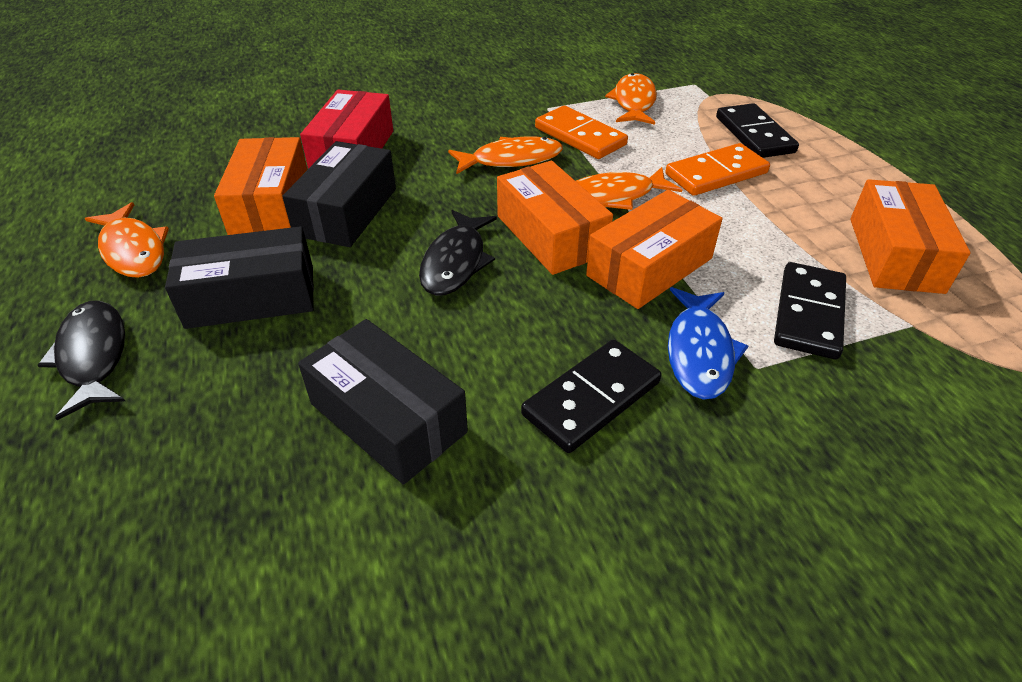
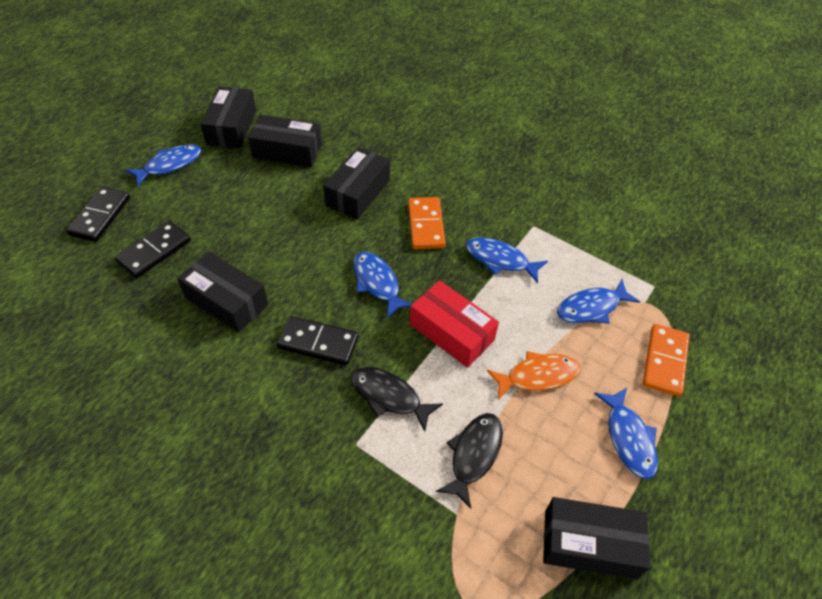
black box: 3 -> 5
blue fish: 1 -> 5
orange box: 4 -> 0
orange fish: 4 -> 1

